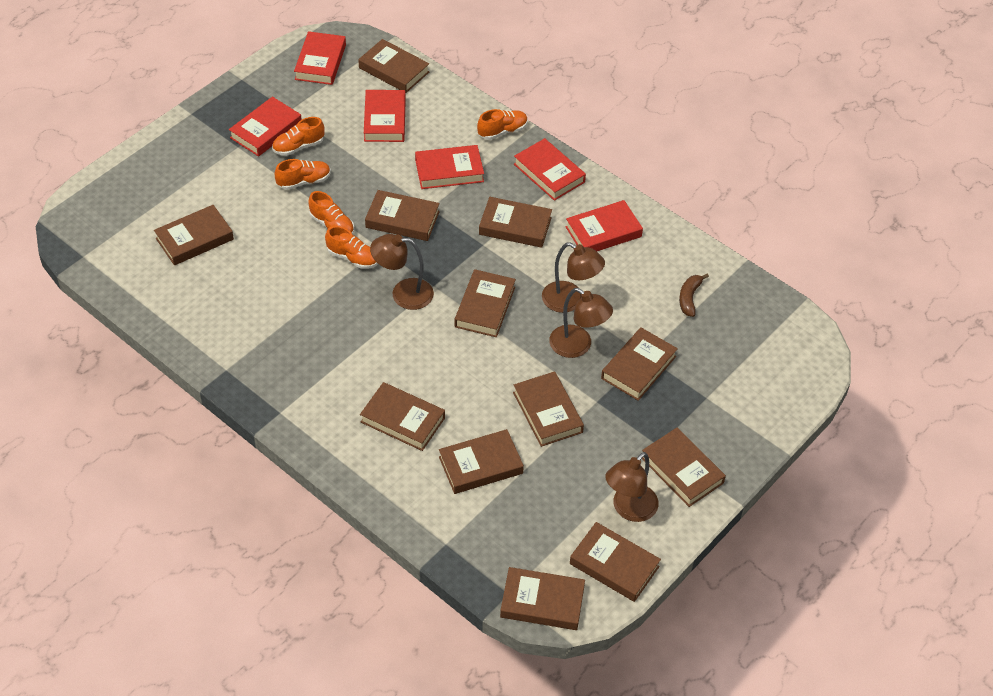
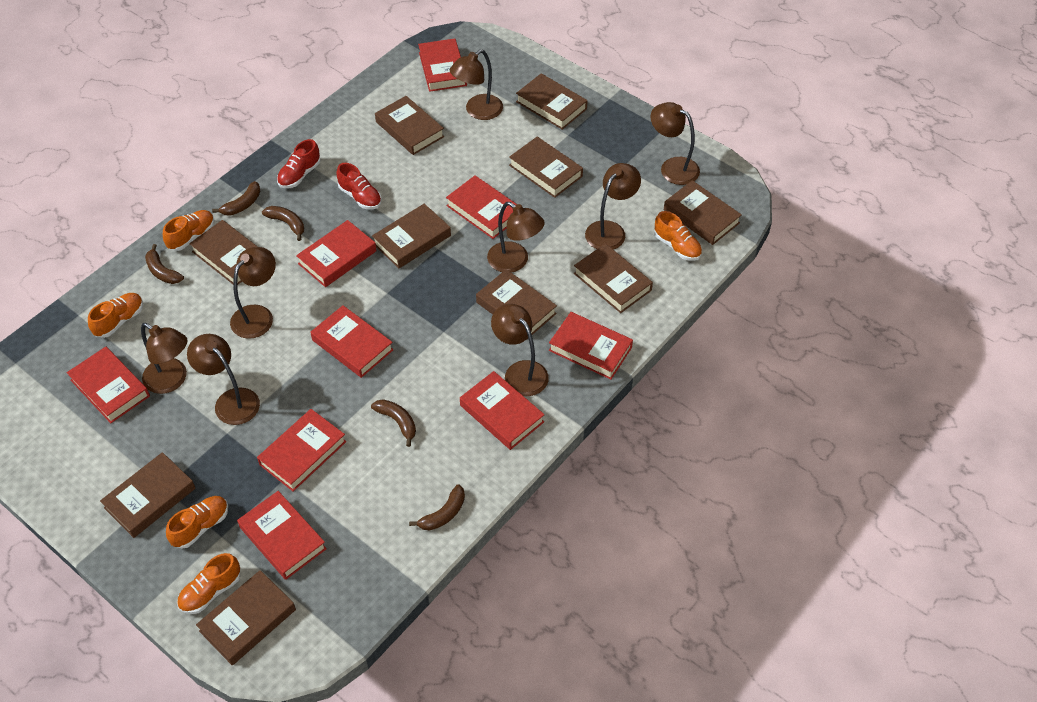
brown banana: 1 -> 5
brown book: 12 -> 10
brown lamp: 4 -> 8
red book: 6 -> 9
red shoe: 0 -> 2

